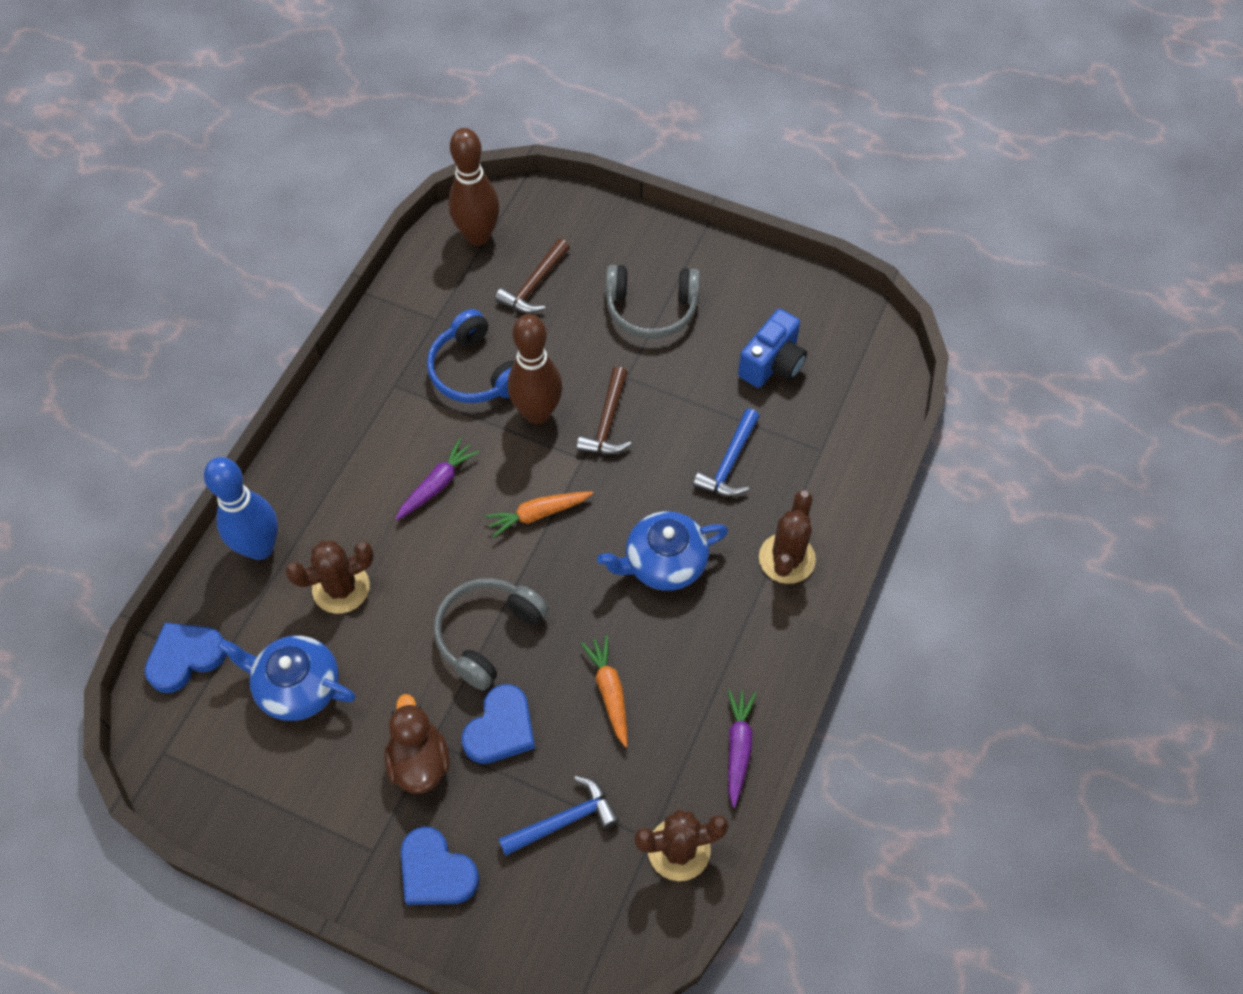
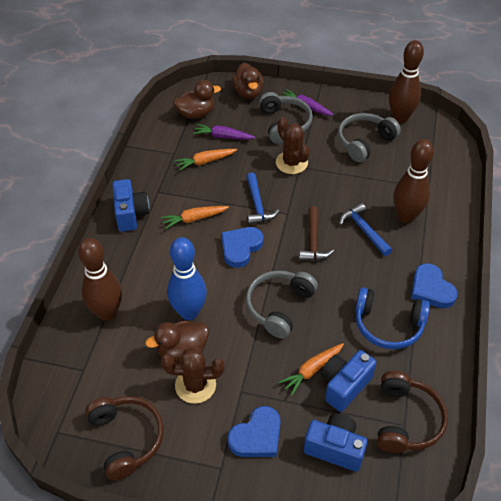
blue camera: 1 -> 3
blue teapot: 2 -> 0
brown bowling pin: 2 -> 3
brown cactus: 3 -> 2
brown duck: 1 -> 3
brown hammer: 2 -> 1
brown headphones: 0 -> 2
grey headphones: 2 -> 3
orange carrot: 2 -> 3

